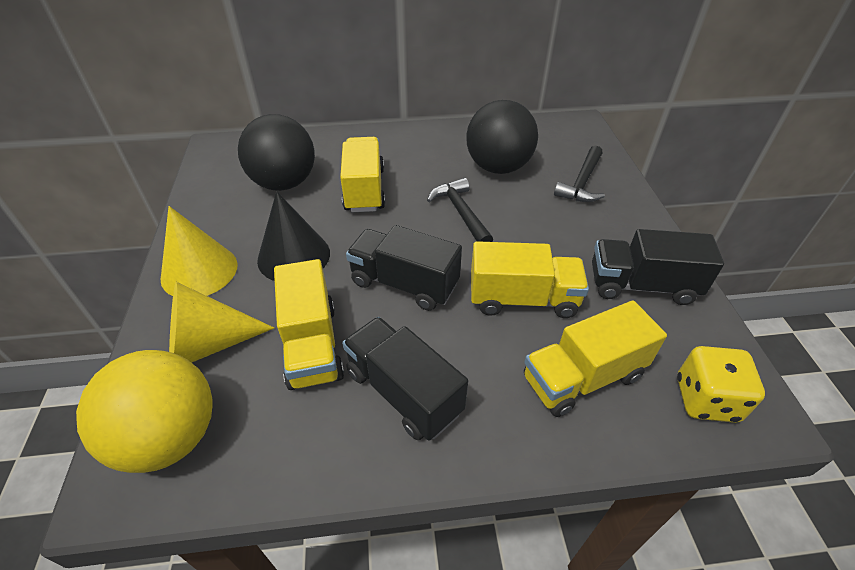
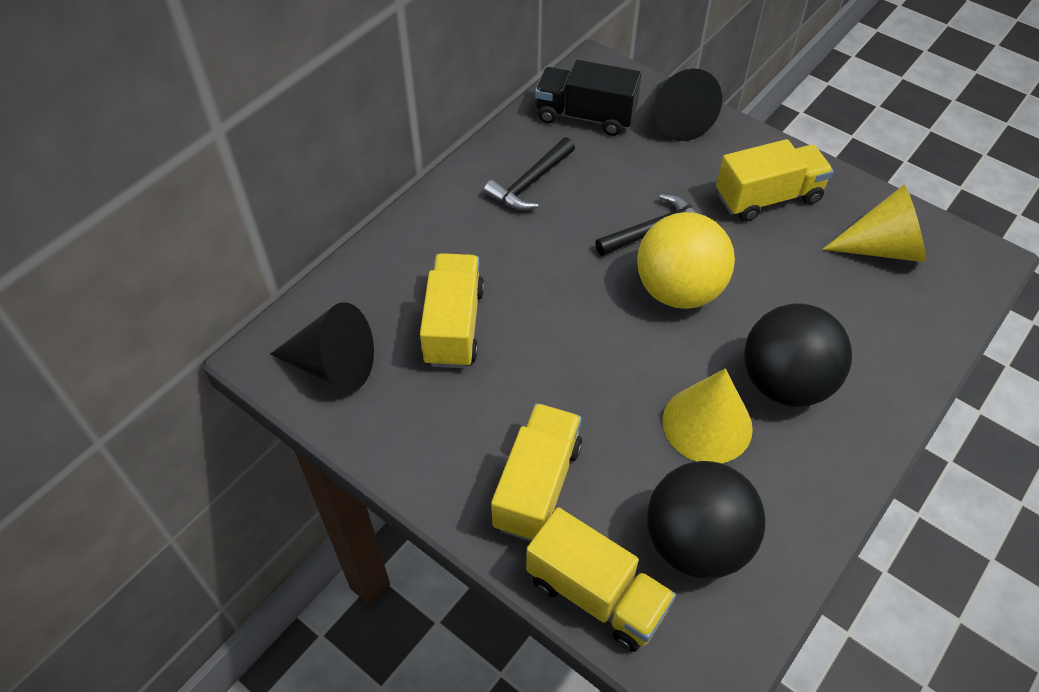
black cone: 1 -> 2
black truck: 3 -> 1
yellow dice: 1 -> 0

